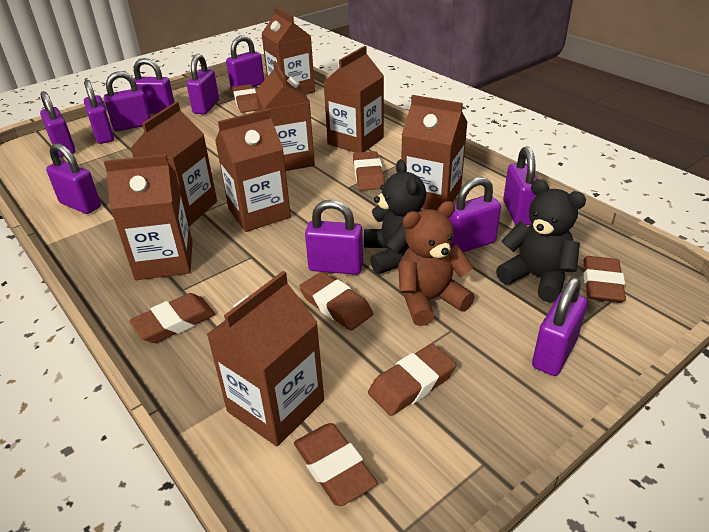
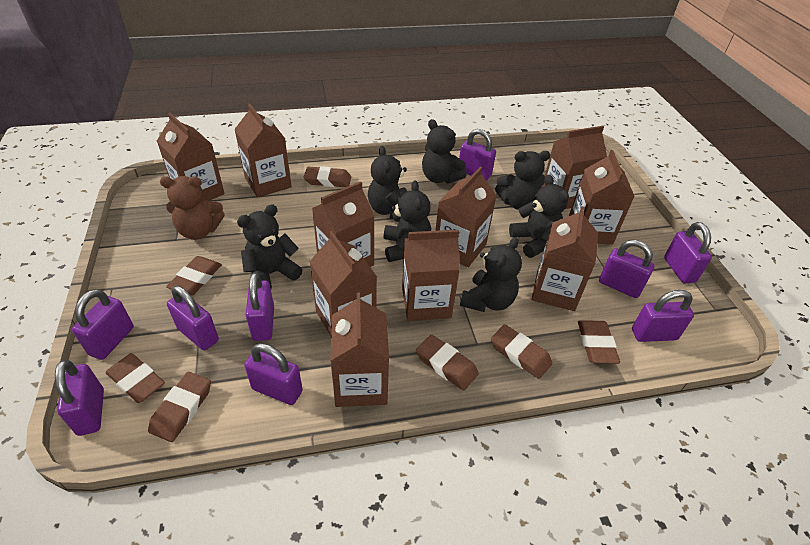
black teddy bear: 2 -> 7
brown carton: 8 -> 10
purple padlock: 11 -> 9

